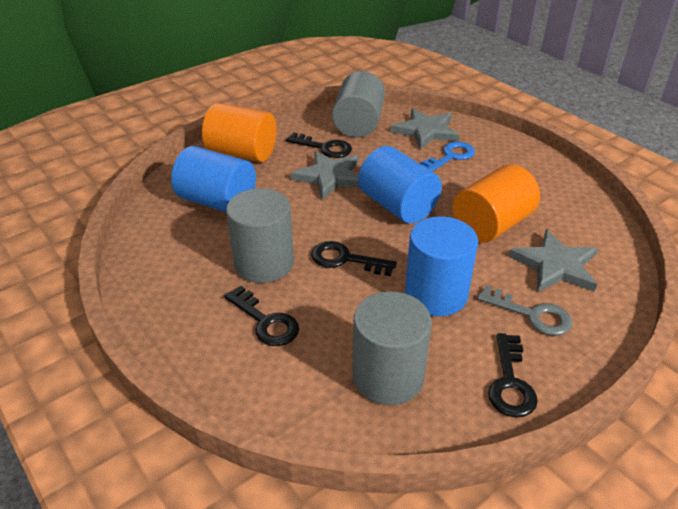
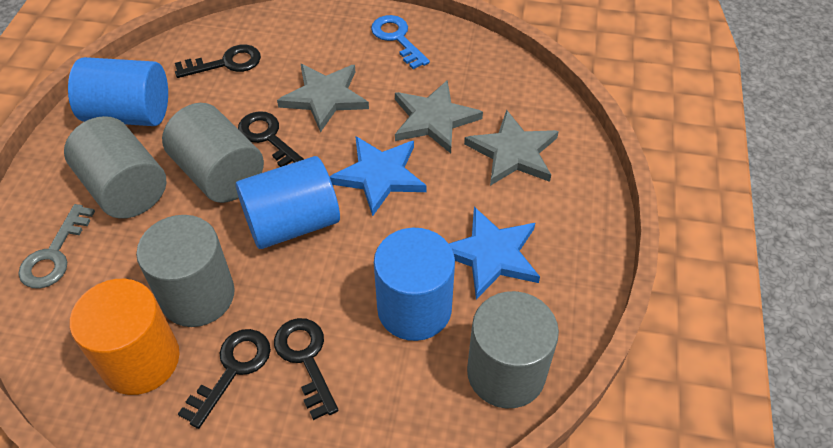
blue star: 0 -> 2
grey cylinder: 3 -> 4
orange cylinder: 2 -> 1

